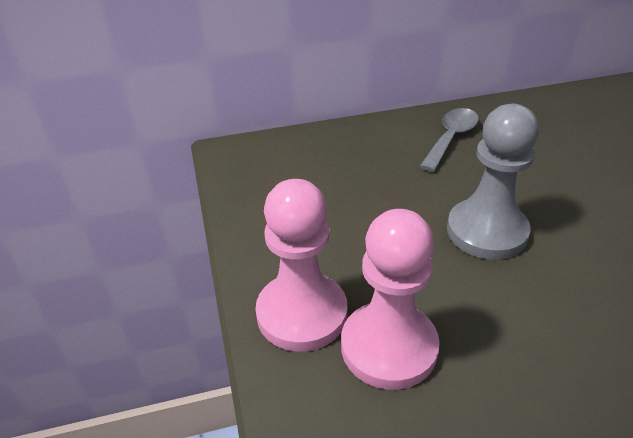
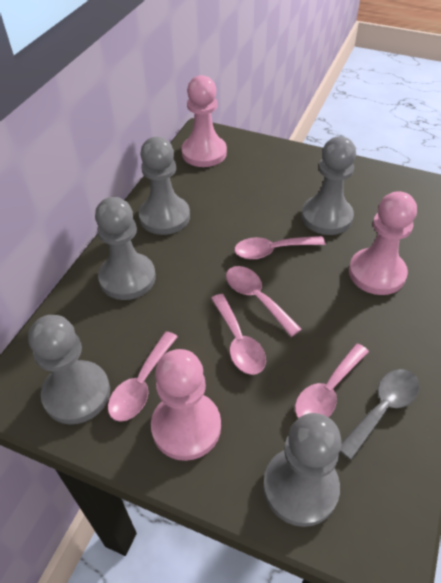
grey pawn: 1 -> 5
pink pawn: 2 -> 3
pink spoon: 0 -> 5

